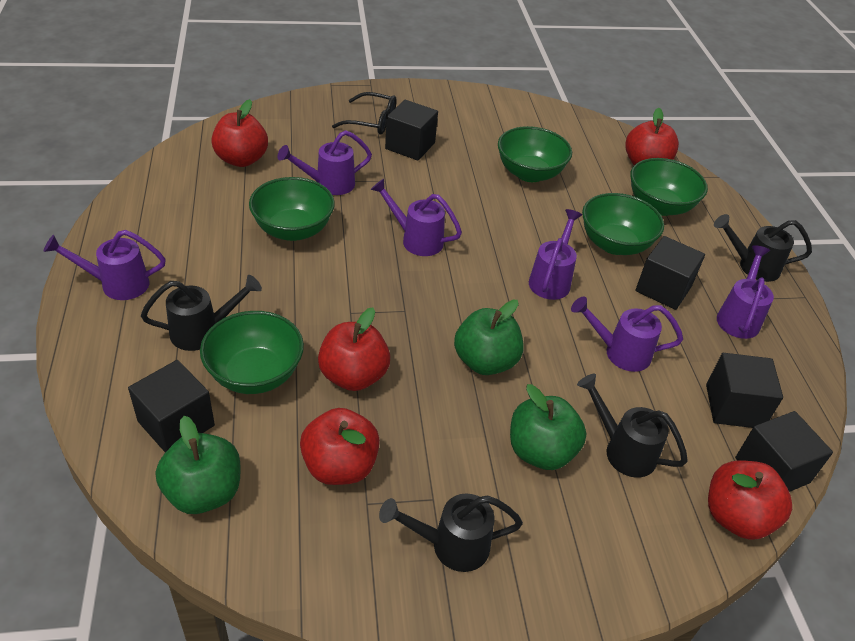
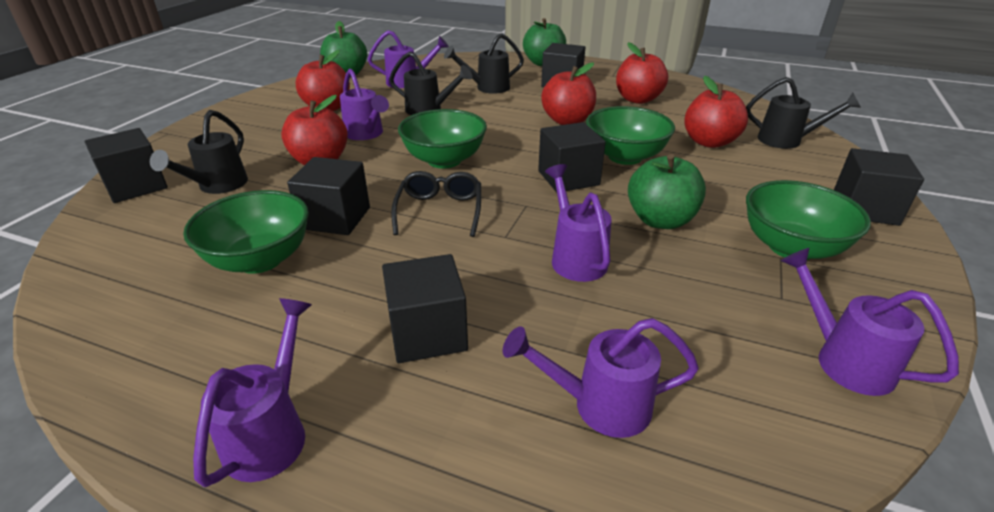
black cube: 5 -> 6
green bowl: 5 -> 4

